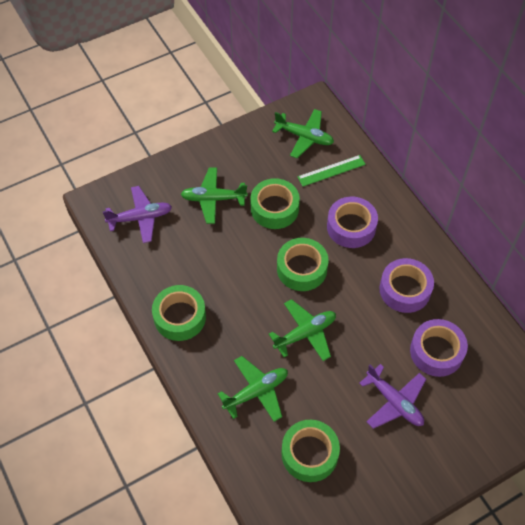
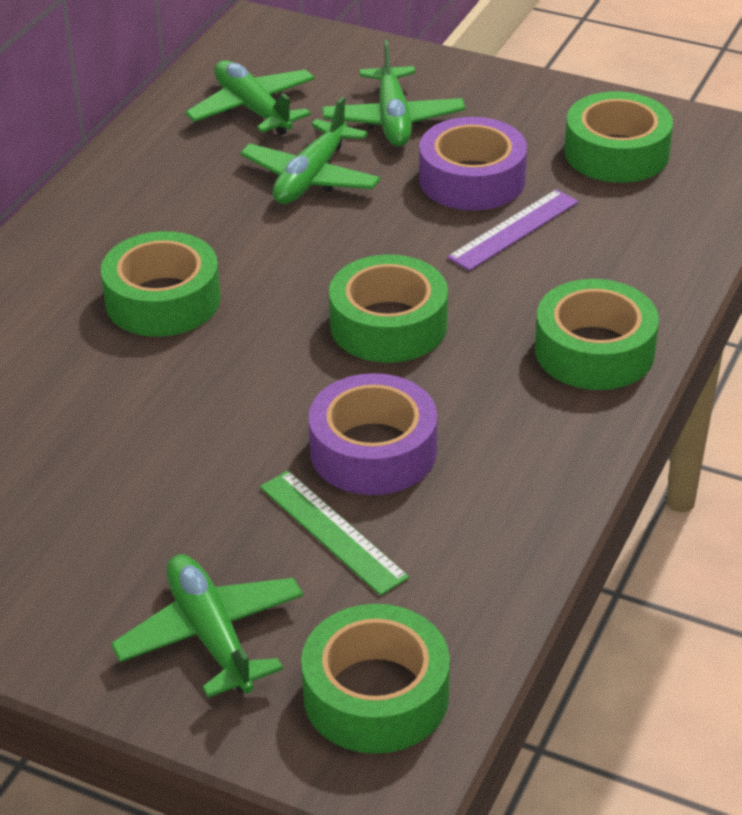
green tape: 4 -> 5
purple plane: 2 -> 0
purple ruler: 0 -> 1
purple tape: 3 -> 2

